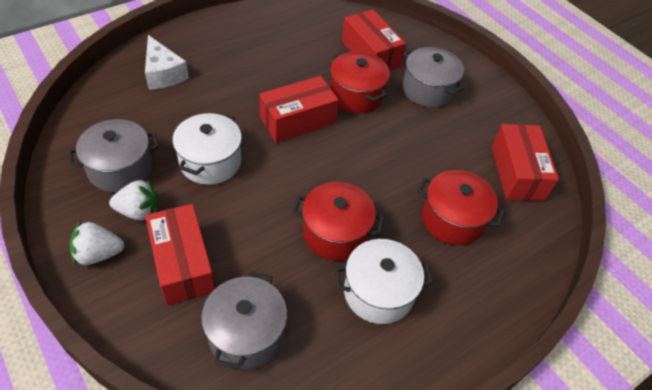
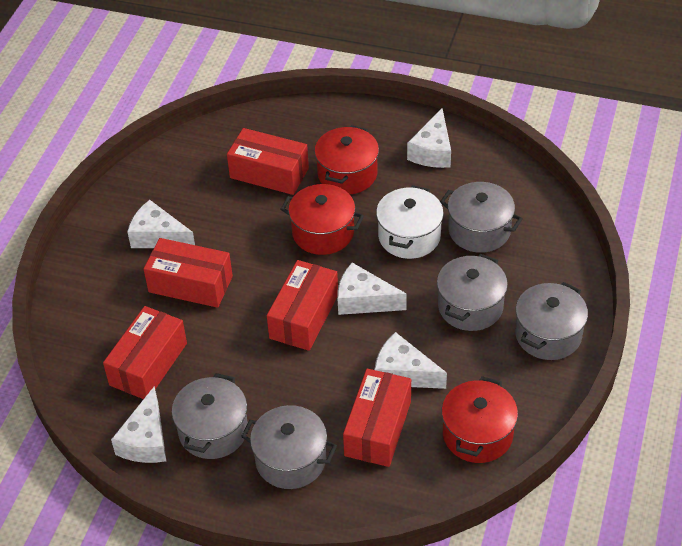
grey pot: 3 -> 5
red box: 4 -> 5
white cheese: 1 -> 5
white pot: 2 -> 1
white strawberry: 2 -> 0

